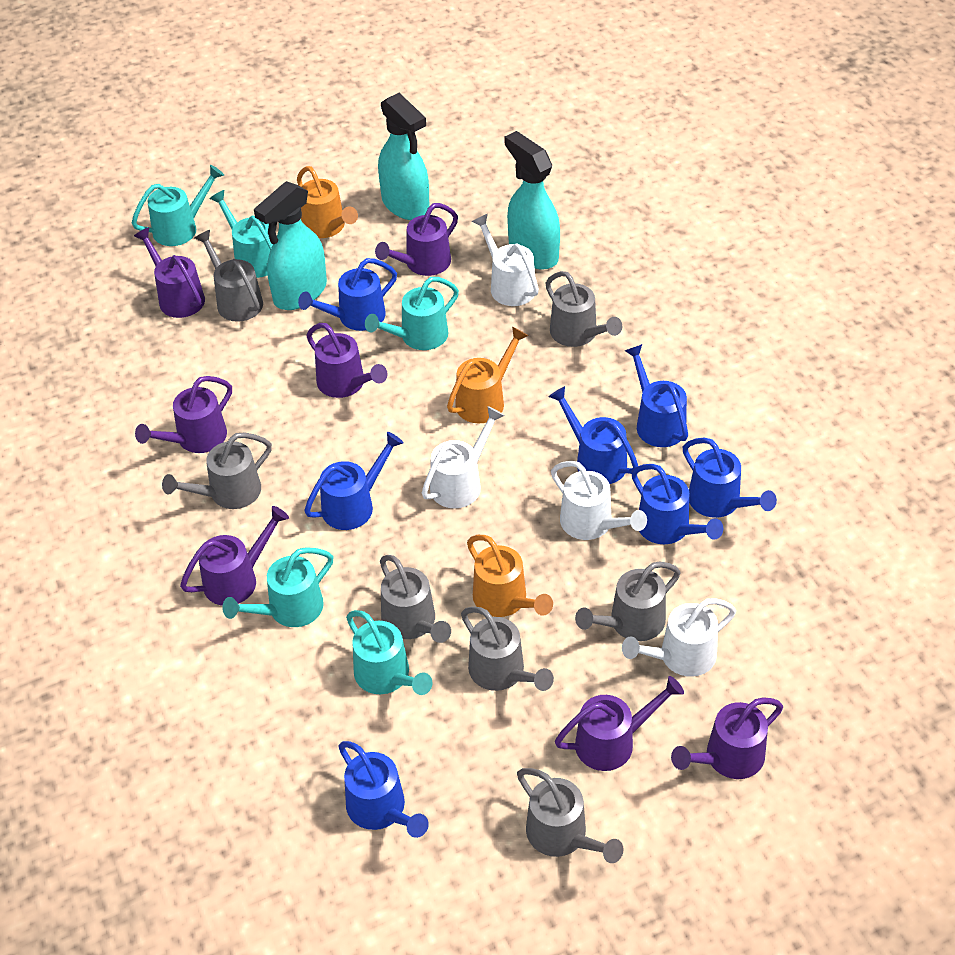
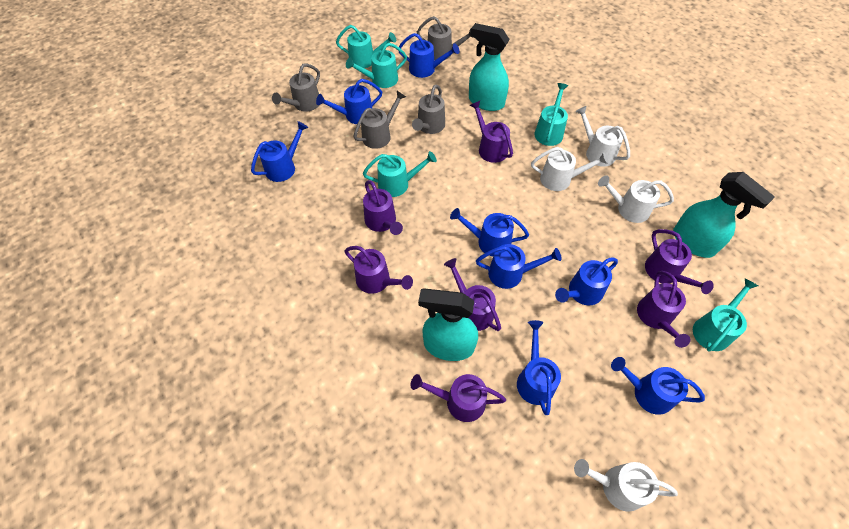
blue watering can: 7 -> 8
grey watering can: 7 -> 4
orange watering can: 3 -> 0

